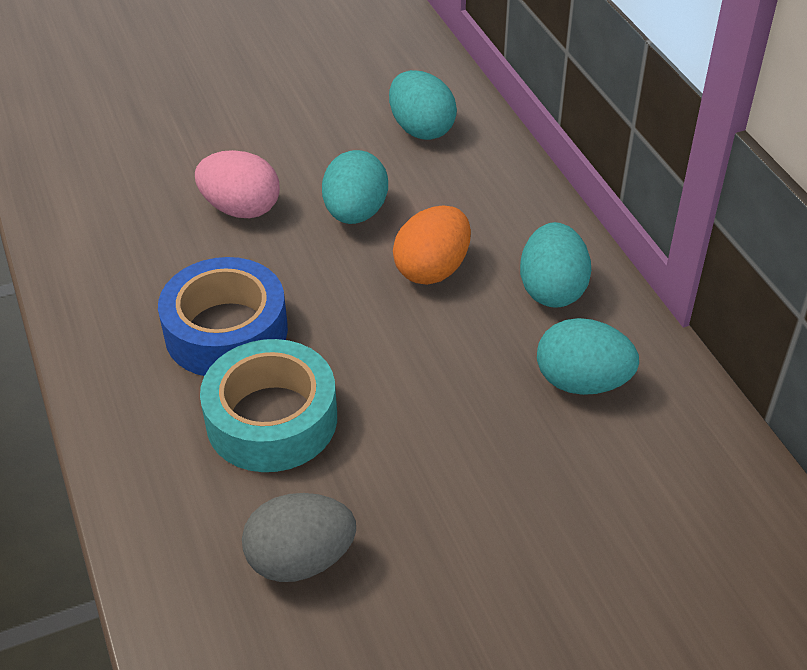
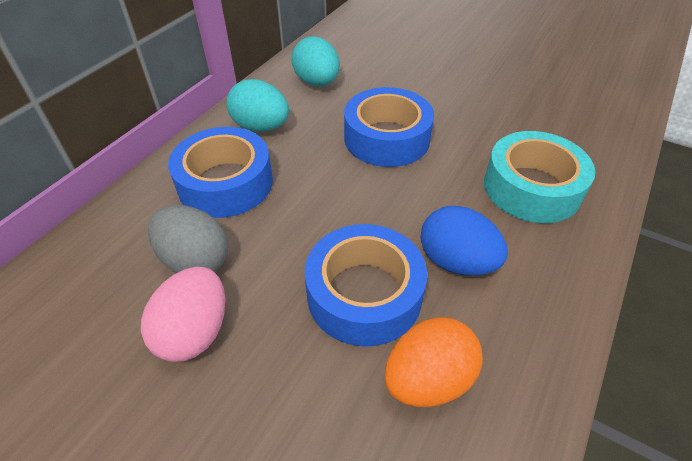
blue egg: 0 -> 1
blue tape: 1 -> 3
turquoise egg: 4 -> 2

